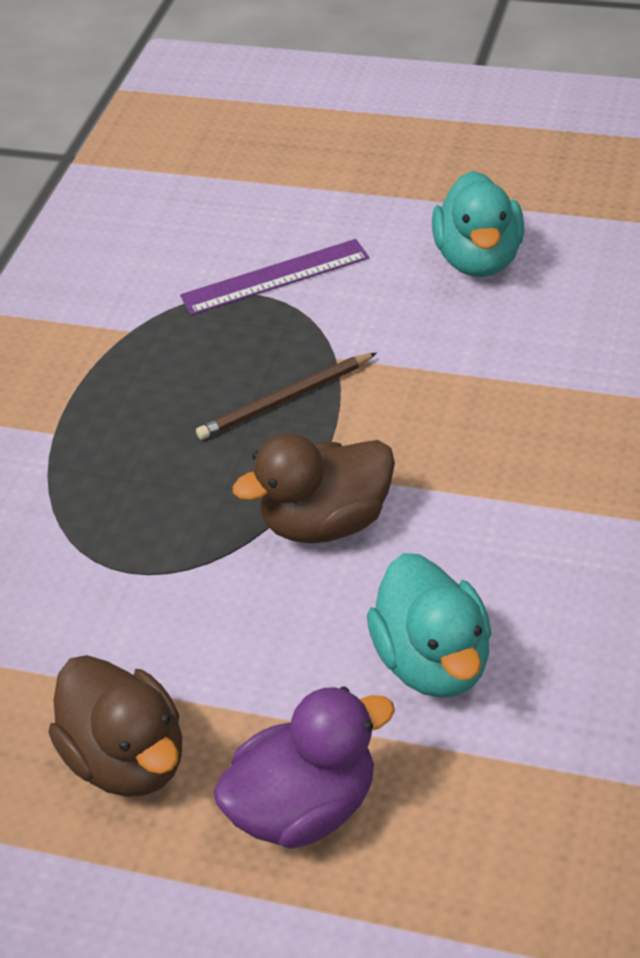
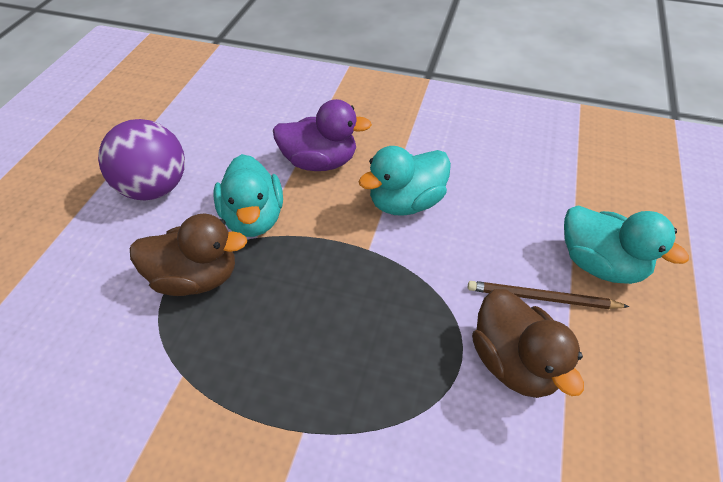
purple ball: 0 -> 1
purple ruler: 1 -> 0
turquoise duck: 2 -> 3

